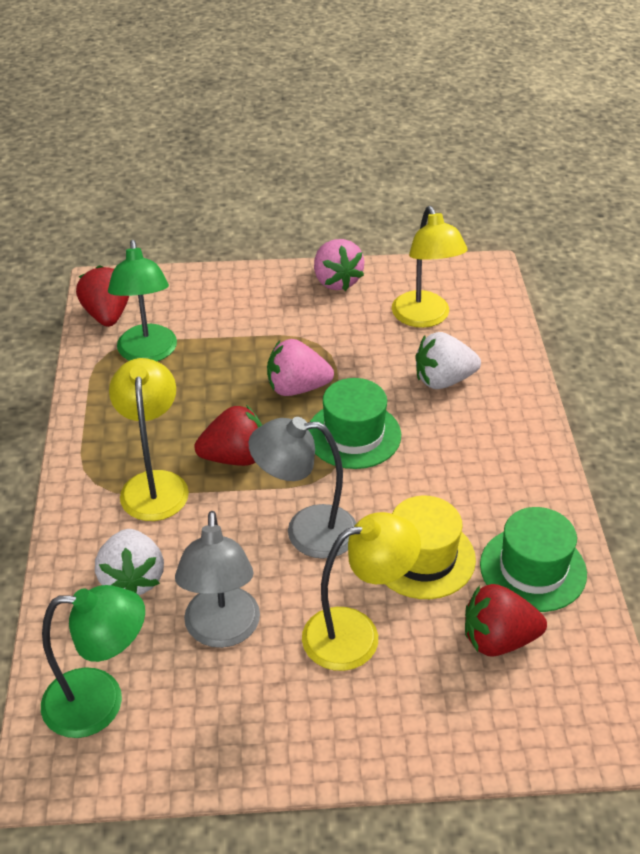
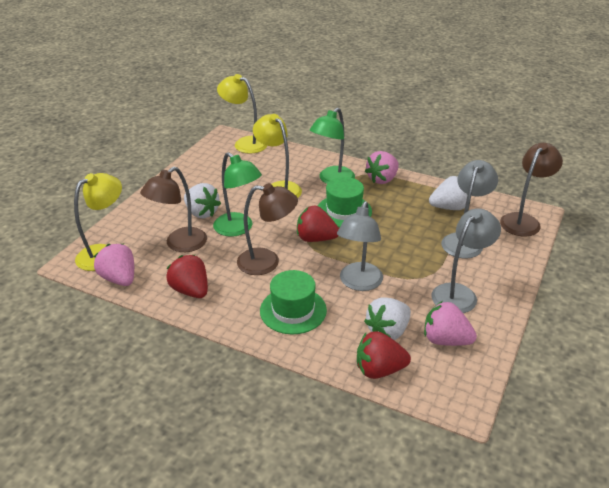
brown lamp: 0 -> 3
grey lamp: 2 -> 3
pink strawberry: 2 -> 3
white strawberry: 2 -> 3
yellow hat: 1 -> 0

